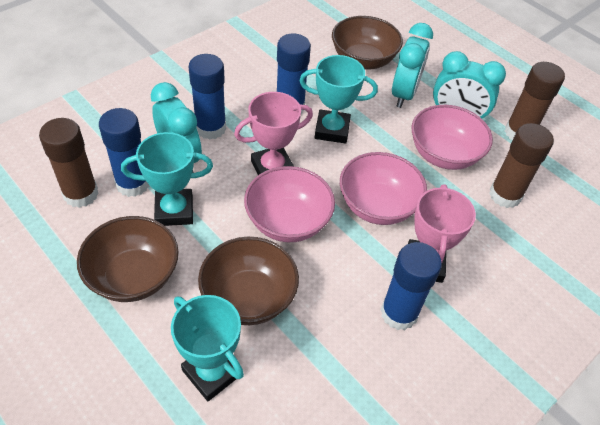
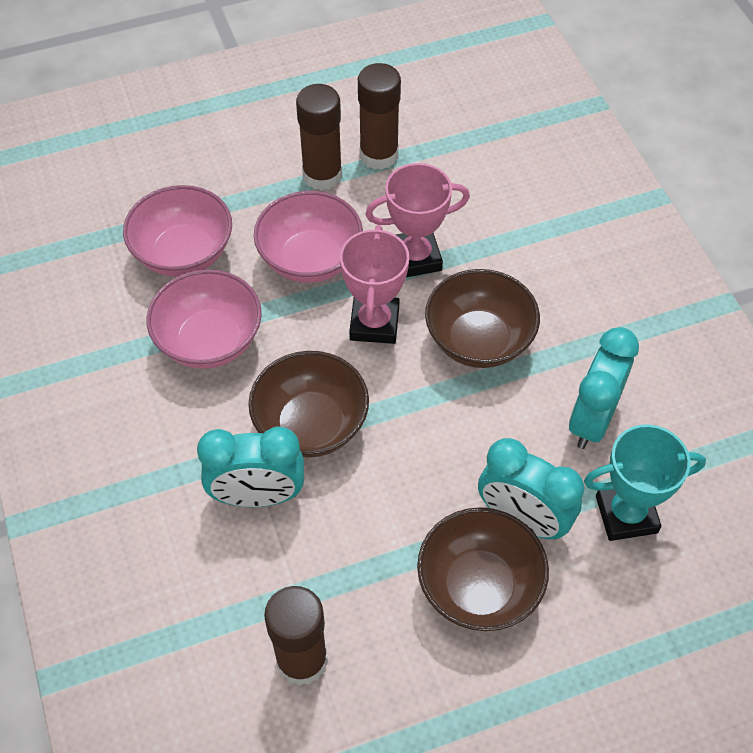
blue glue stick: 4 -> 0
turquoise trophy: 3 -> 1

